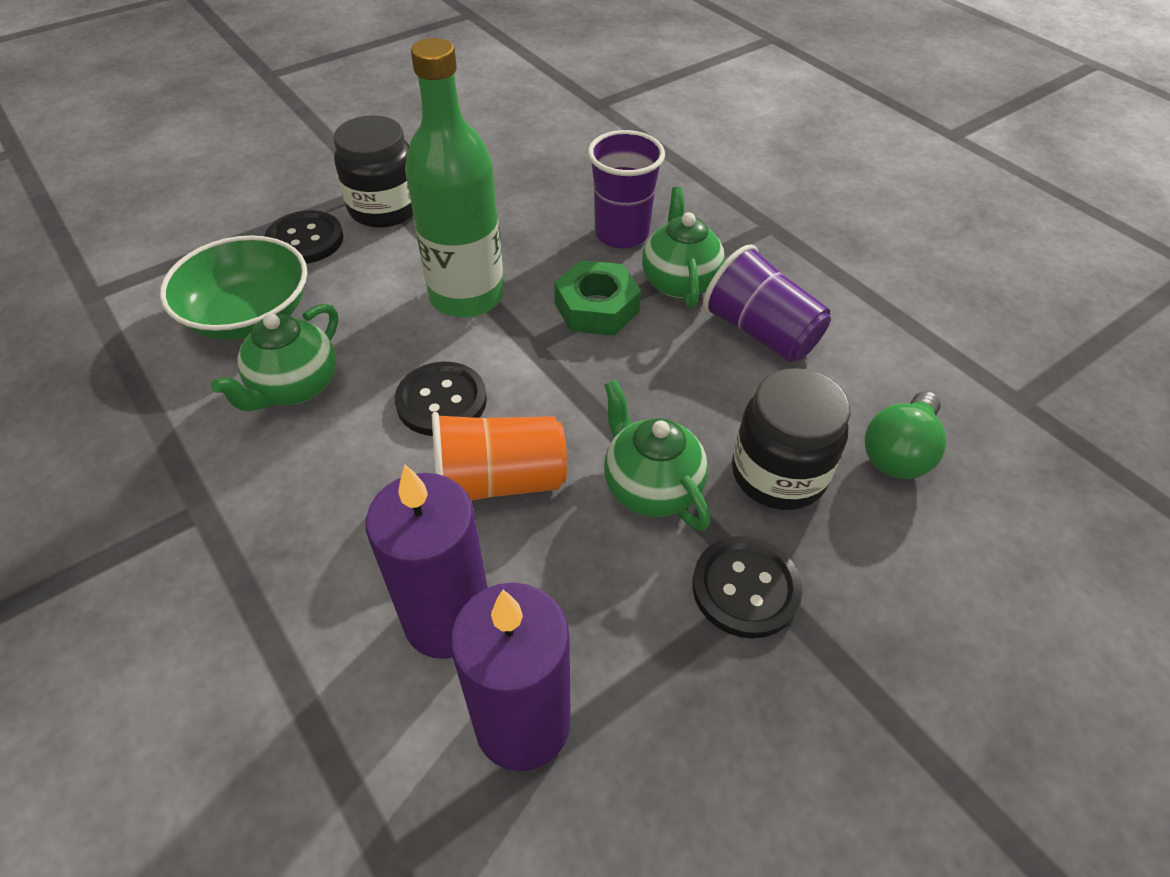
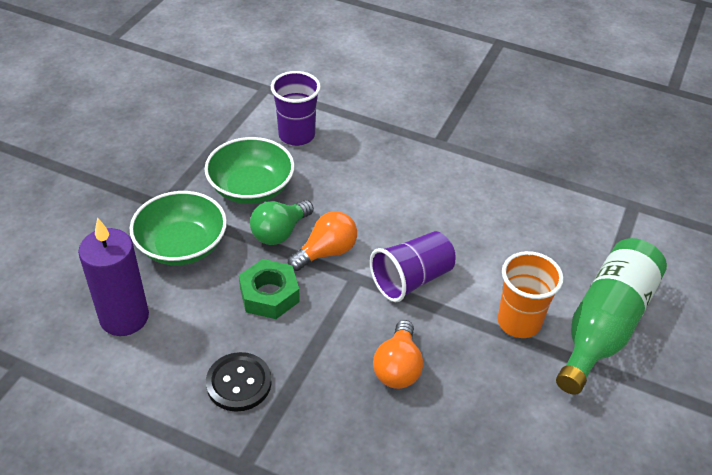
black button: 3 -> 1
black jar: 2 -> 0
green bowl: 1 -> 2
green teapot: 3 -> 0
orange light bulb: 0 -> 2
purple candle: 2 -> 1

